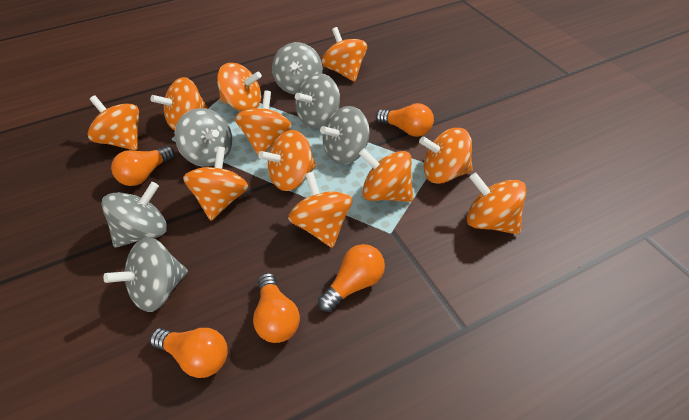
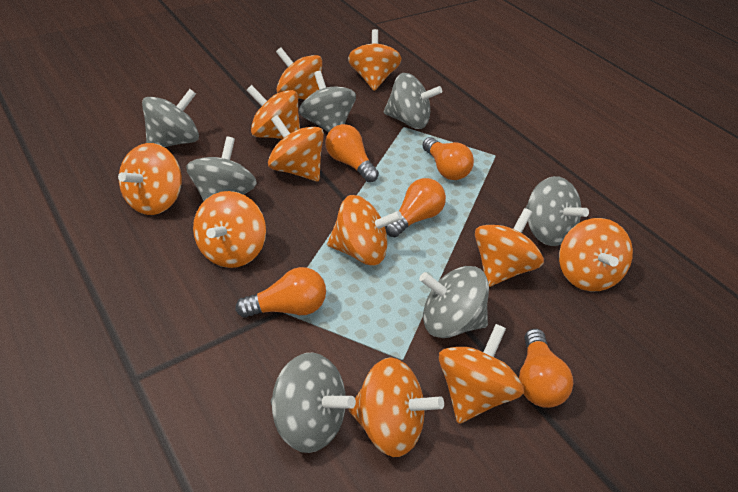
grey spinning top: 6 -> 7

